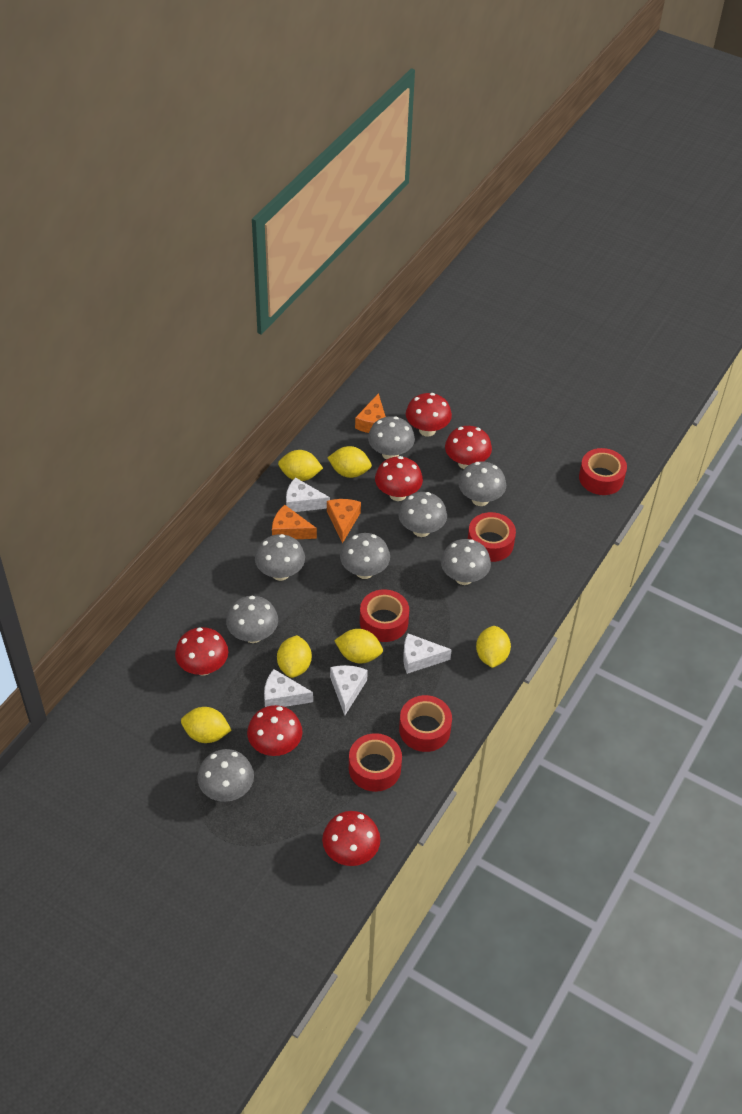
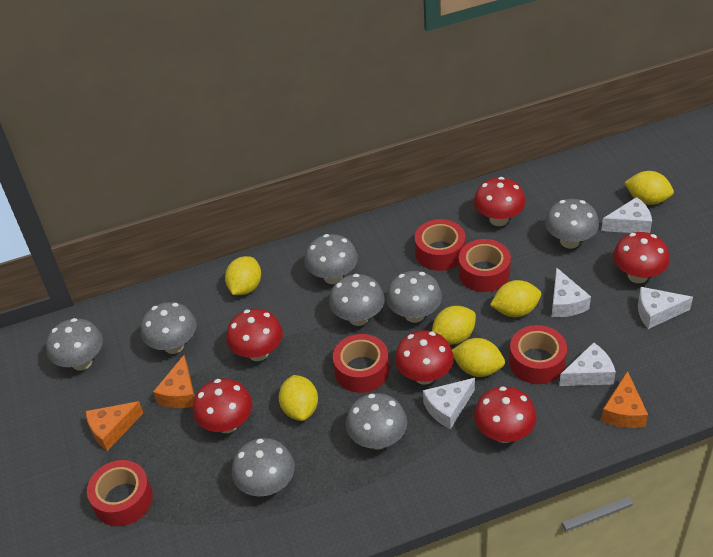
white cheese: 4 -> 5

